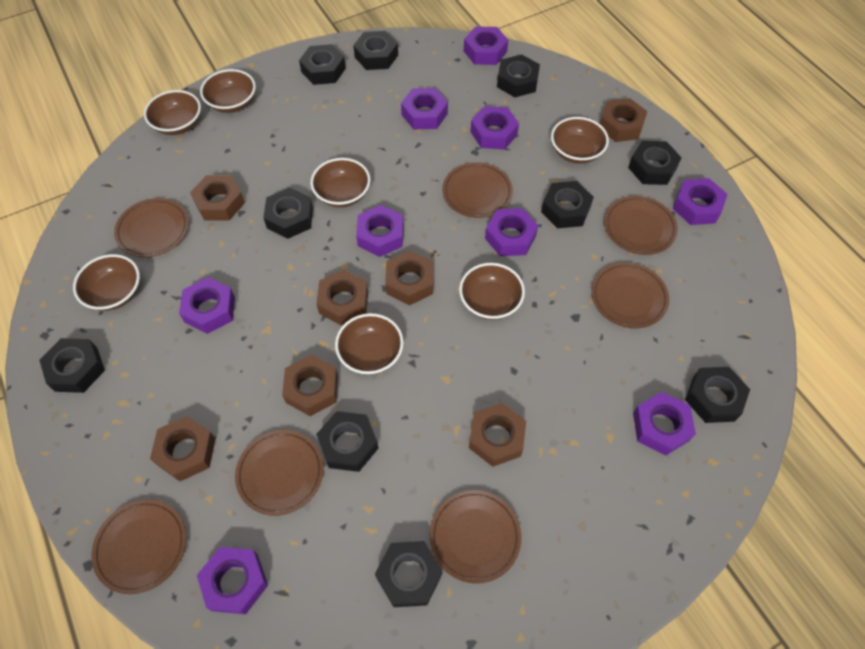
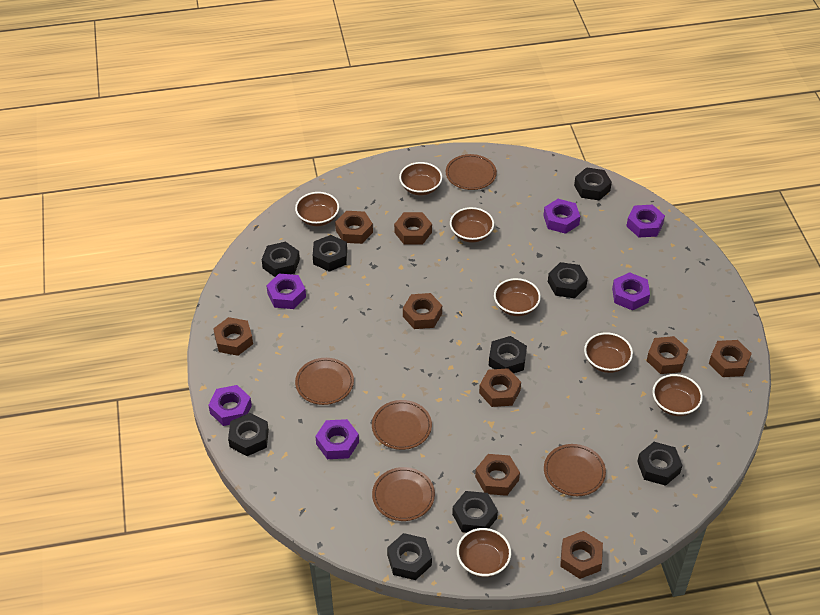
black nut: 10 -> 9
brown nut: 7 -> 9
brown plate: 7 -> 5
purple nut: 9 -> 6

